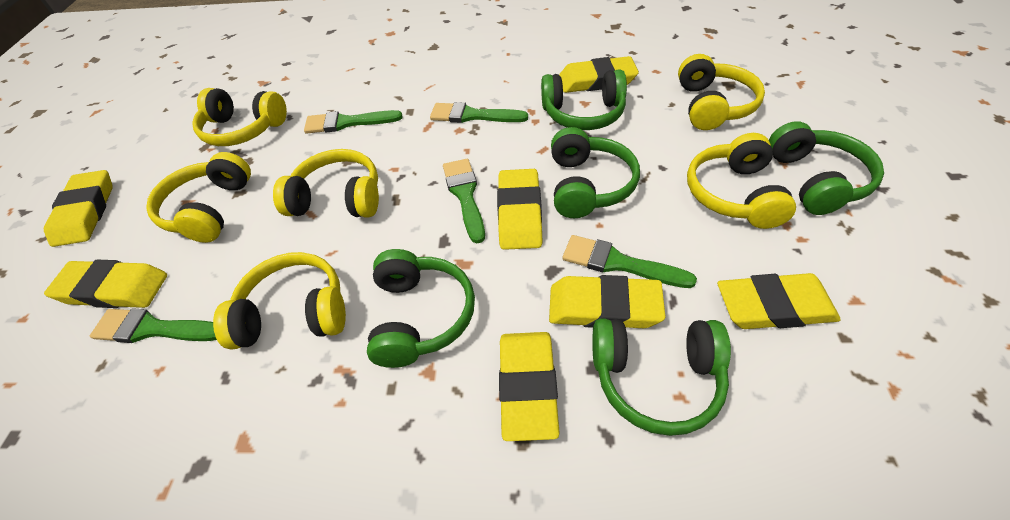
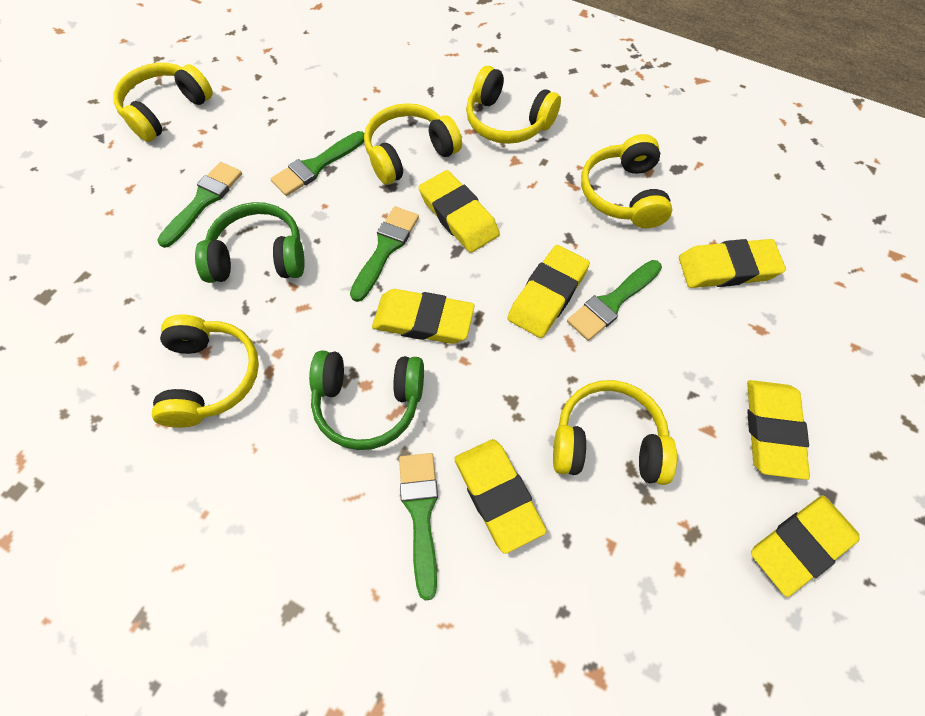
green headphones: 5 -> 2

